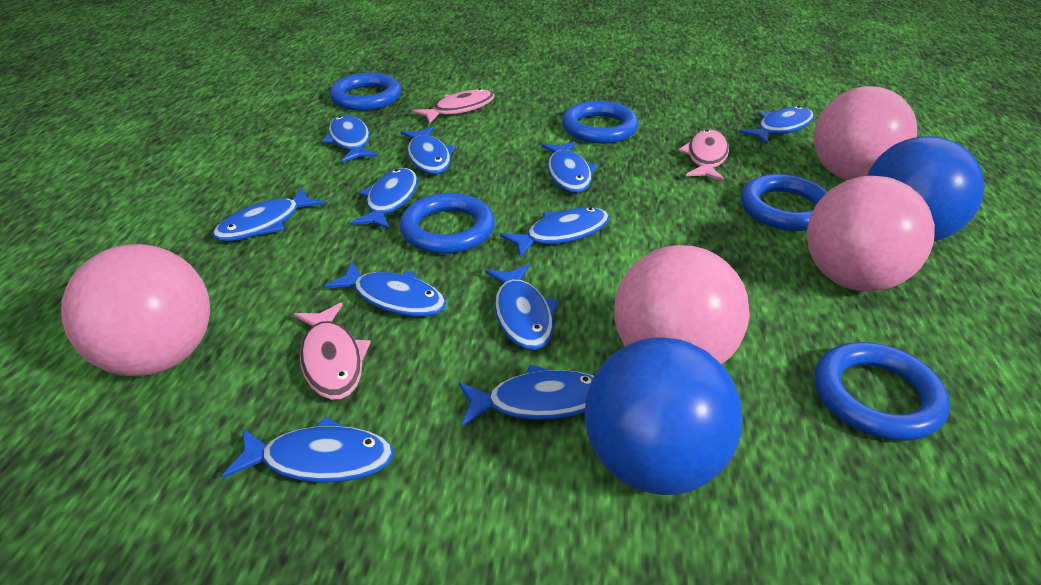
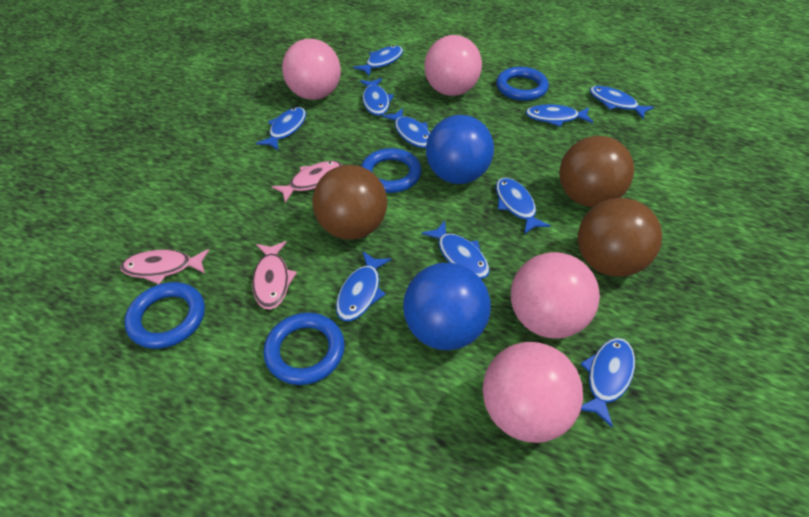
blue fish: 11 -> 10
blue ring: 5 -> 4
brown ball: 0 -> 3

